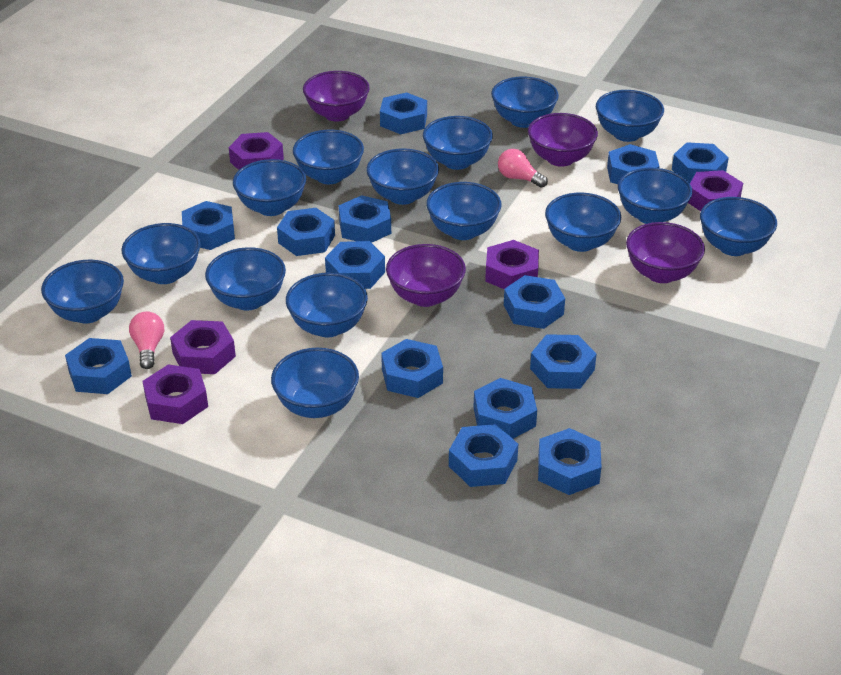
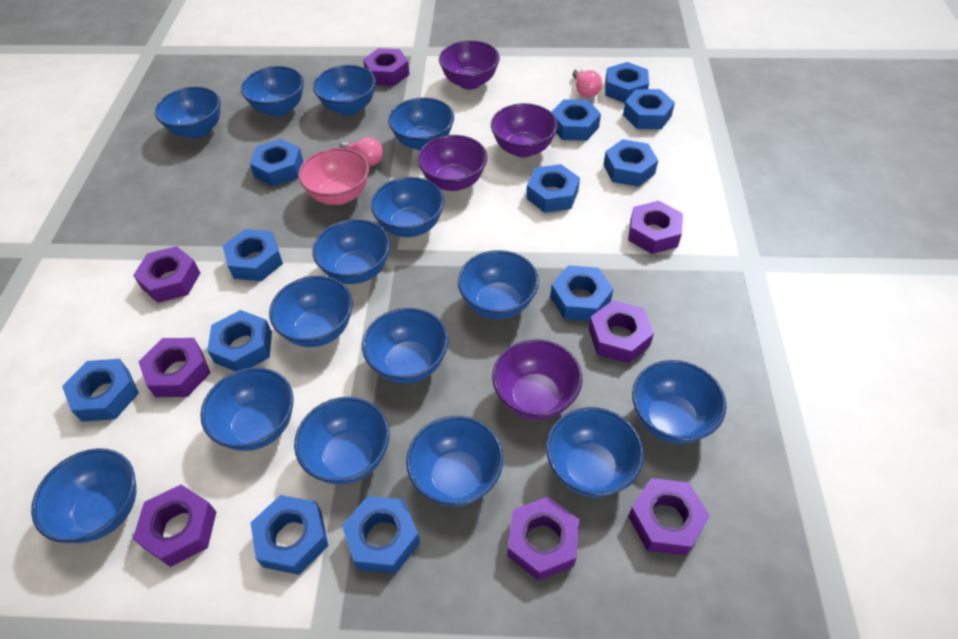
blue nut: 14 -> 12
pink bowl: 0 -> 1
purple nut: 5 -> 8

